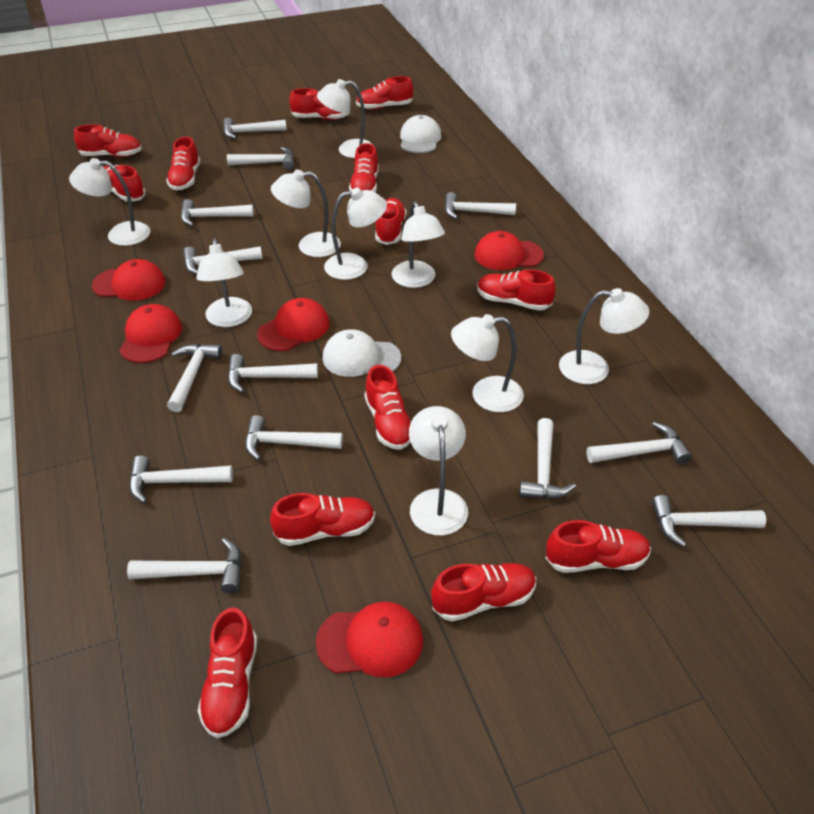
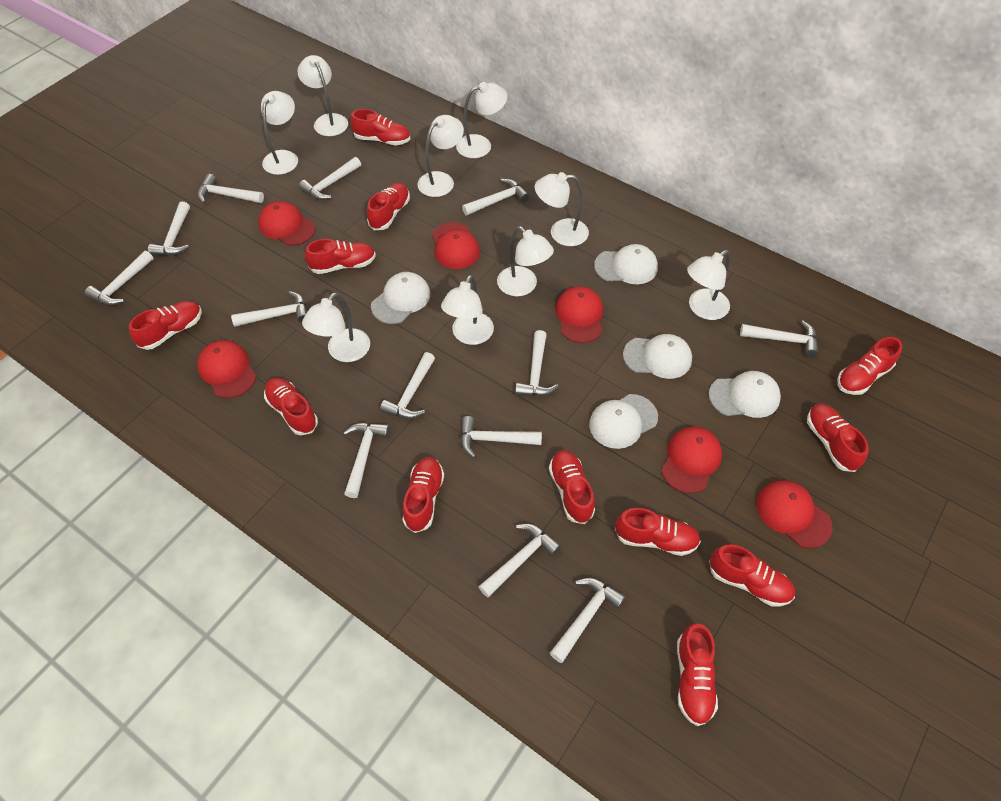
red cap: 5 -> 6
red shoe: 13 -> 12
white cap: 2 -> 5

